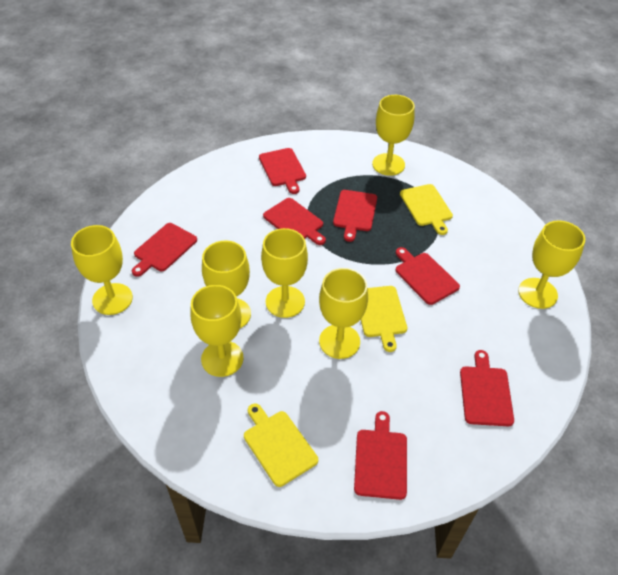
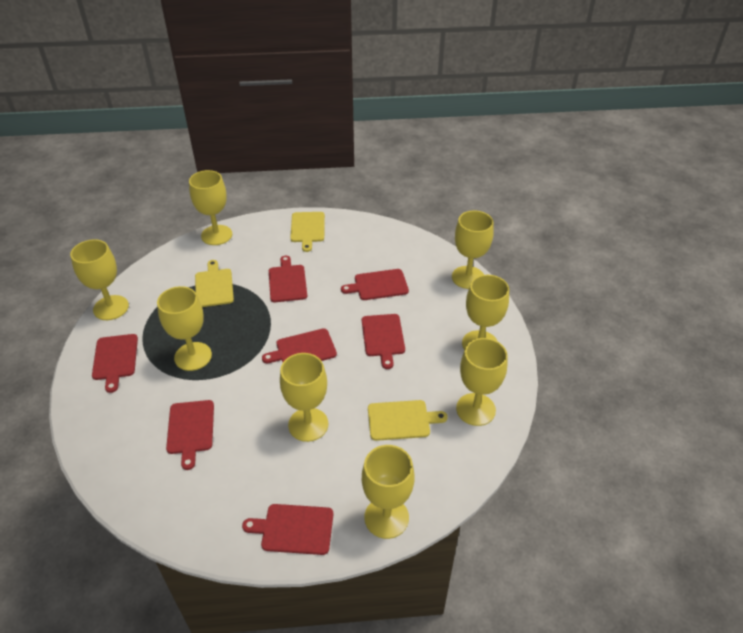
yellow goblet: 7 -> 8

